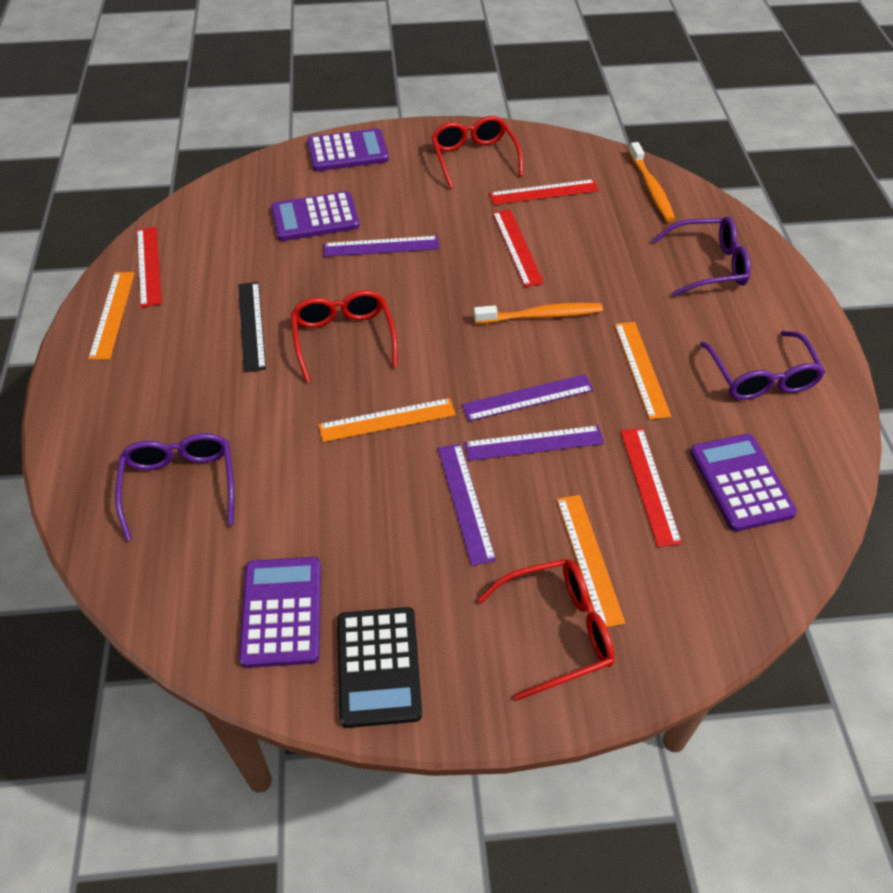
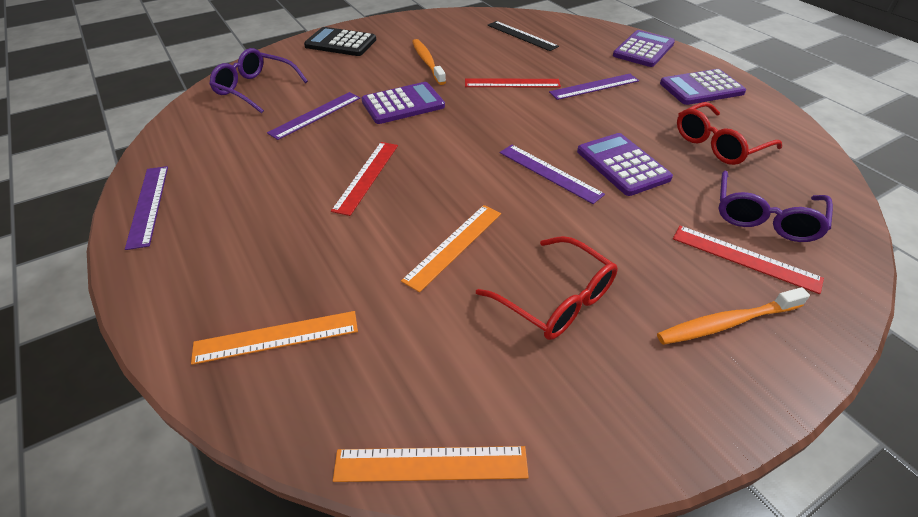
orange ruler: 4 -> 3
purple glasses: 3 -> 2
red glasses: 3 -> 2
red ruler: 4 -> 3

